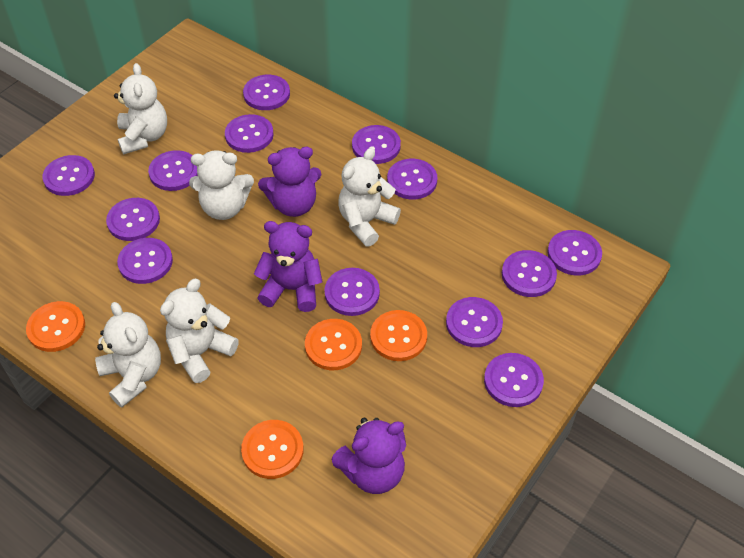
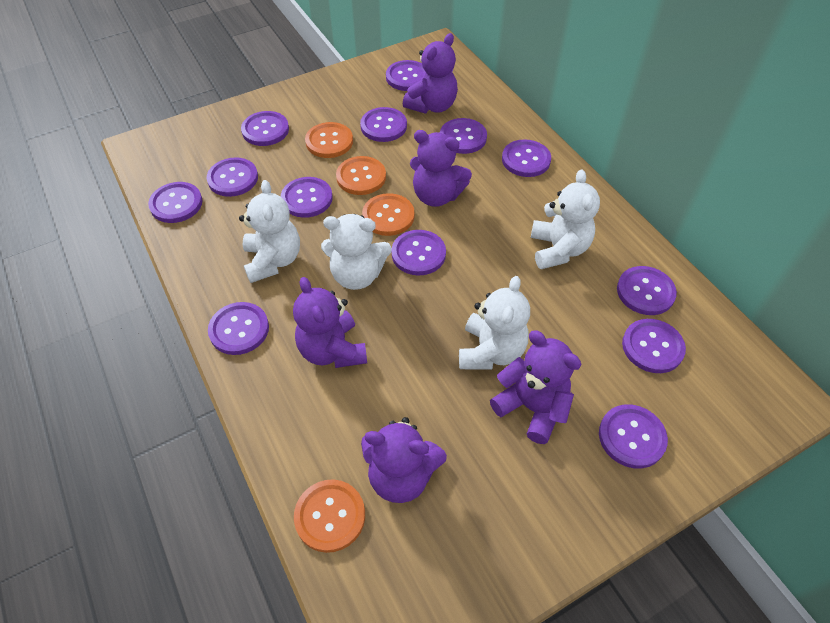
purple teddy bear: 3 -> 5
white teddy bear: 5 -> 4

